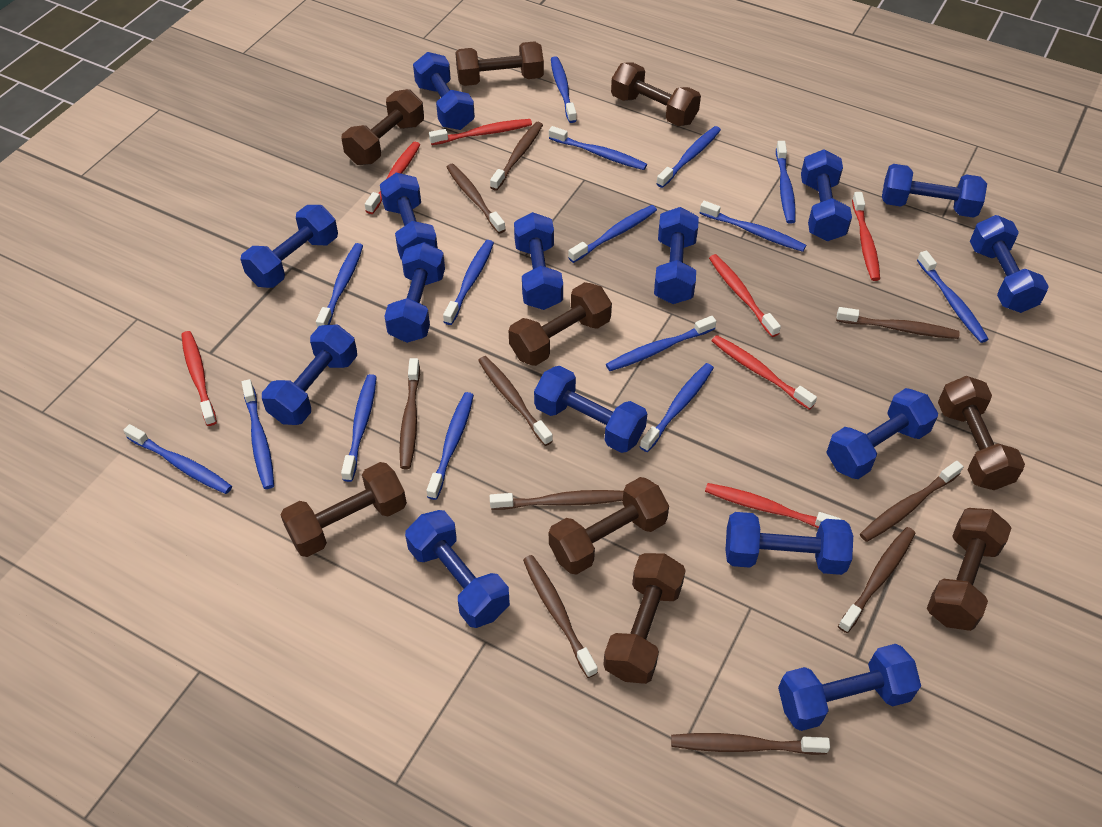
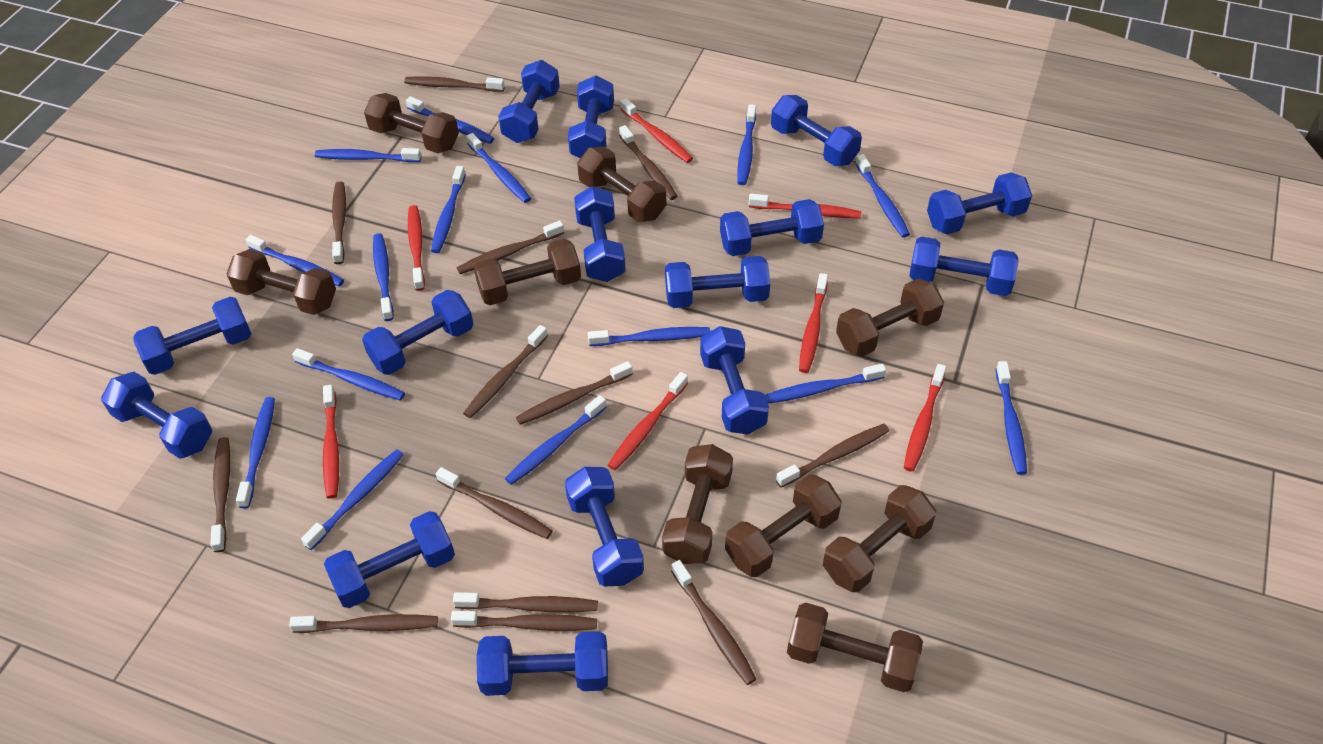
brown toothbrush: 10 -> 13

